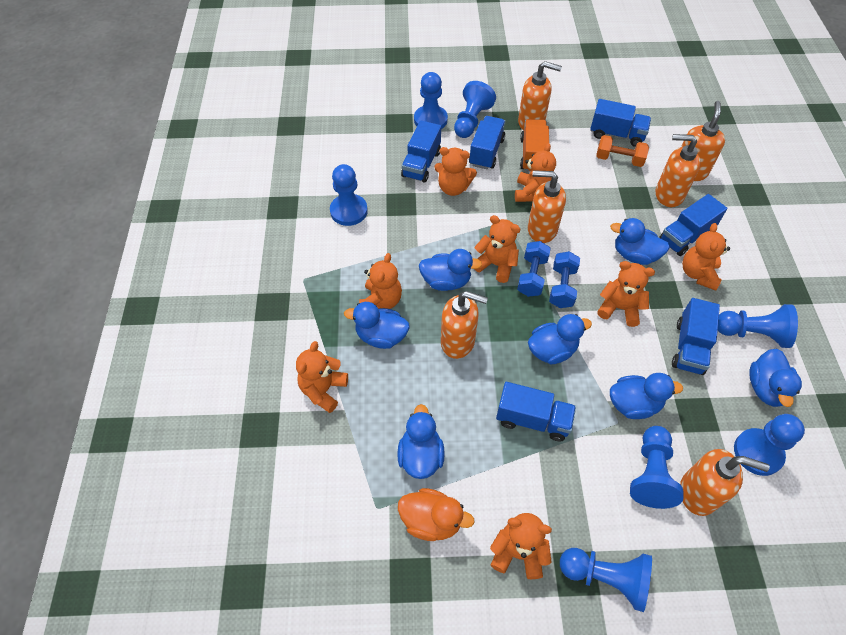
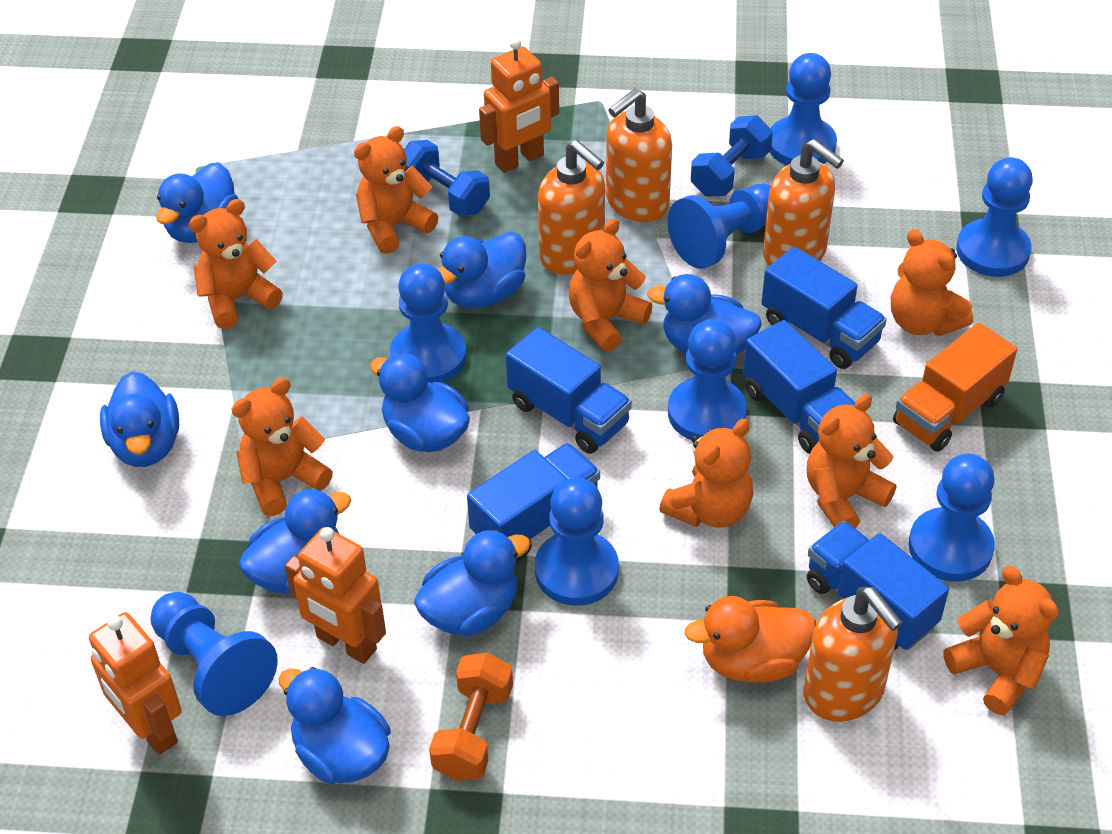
blue duck: 7 -> 8
blue pawn: 7 -> 8
blue truck: 6 -> 5
orange robot: 0 -> 3
orange soap dispenser: 6 -> 4

